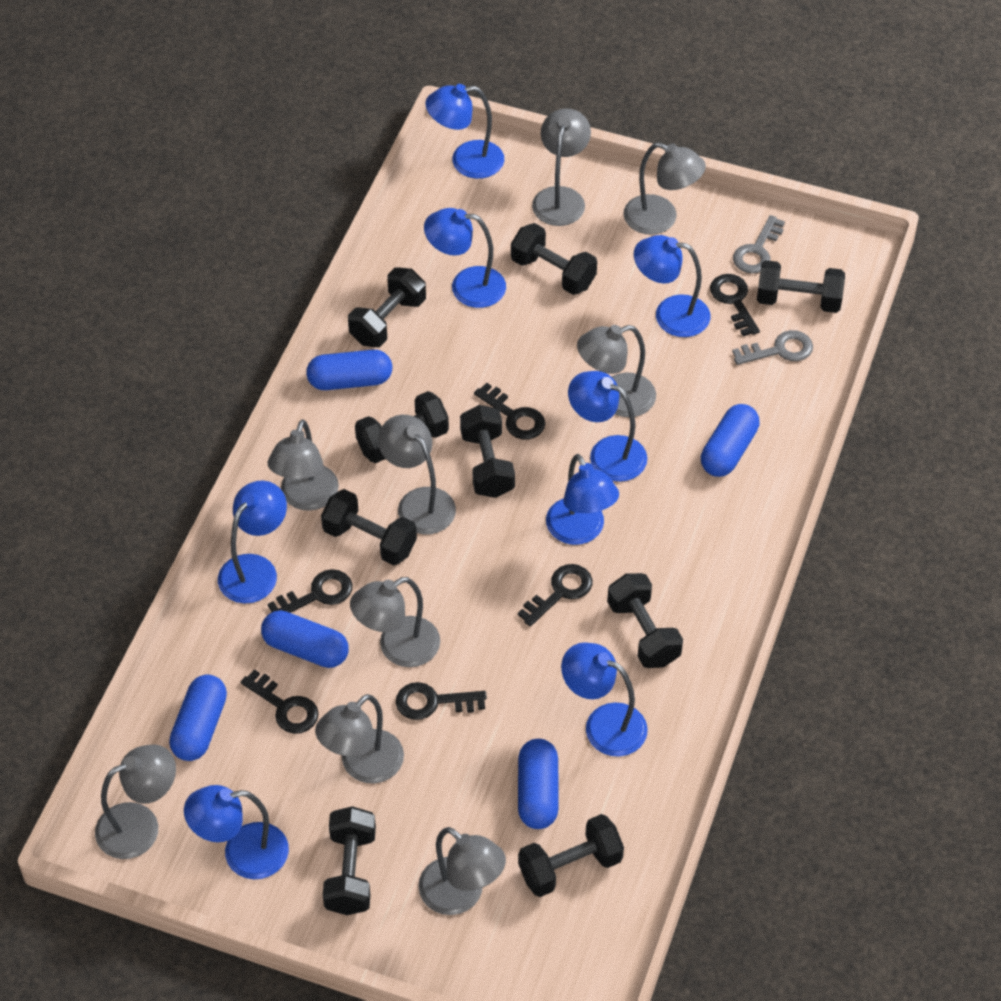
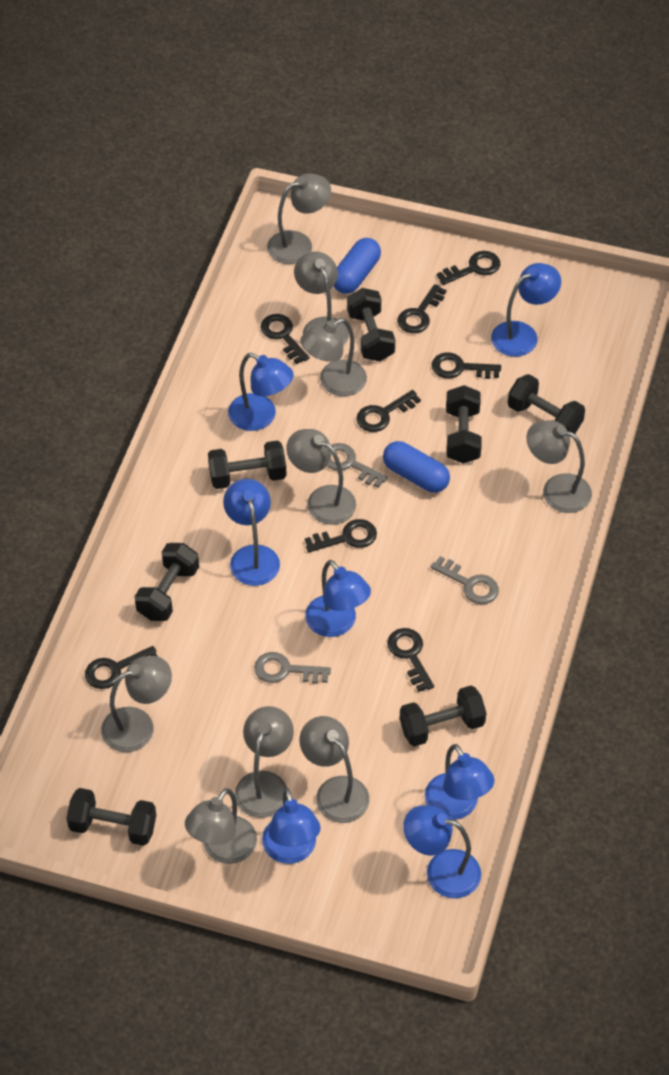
black dumbbell: 9 -> 7
black key: 6 -> 8
blue capsule: 5 -> 2
blue lamp: 8 -> 7
grey key: 2 -> 3

